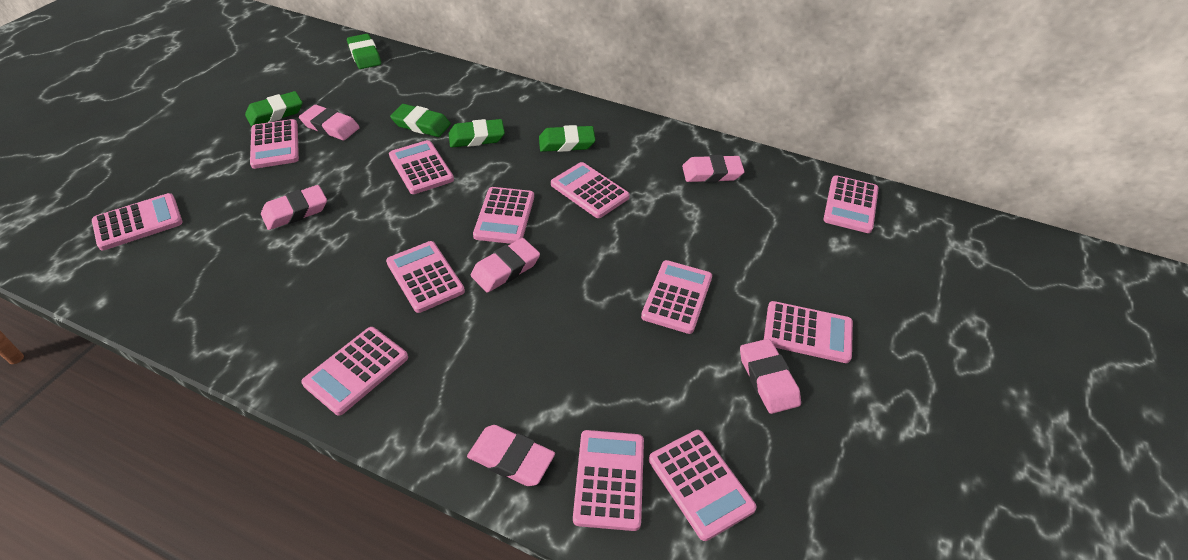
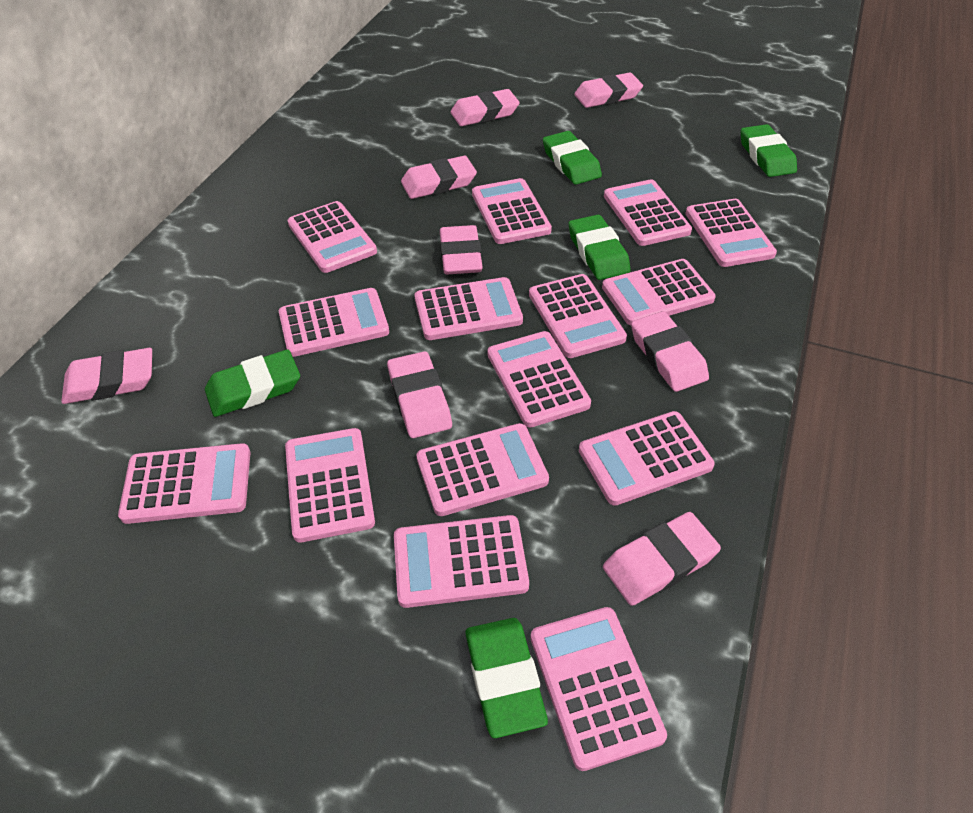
pink calculator: 12 -> 15
pink eraser: 6 -> 8

